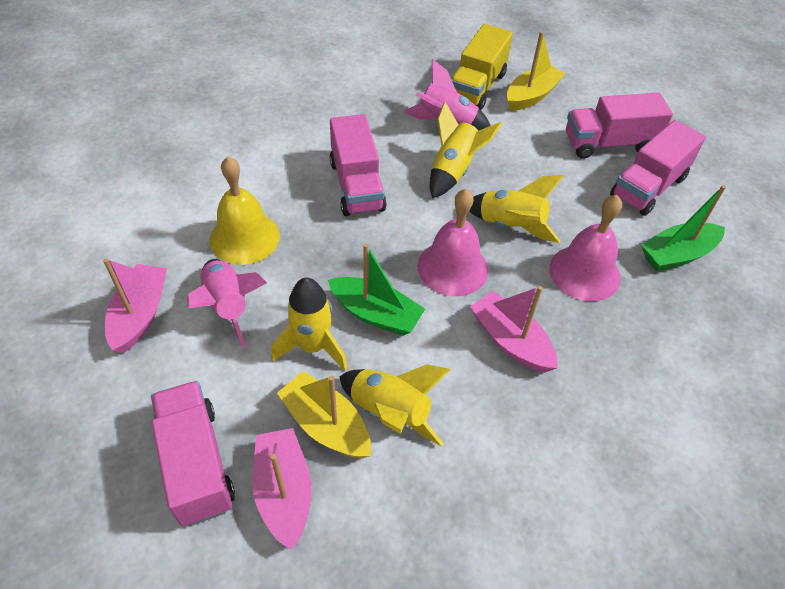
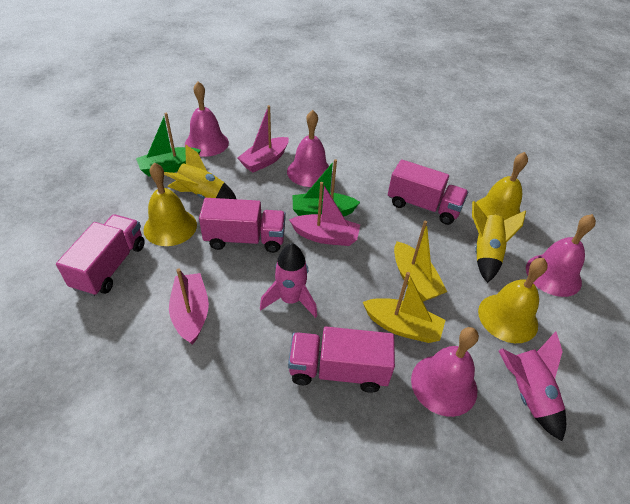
pink bell: 2 -> 4
yellow bell: 1 -> 3
yellow rocket: 4 -> 2
yellow truck: 1 -> 0

